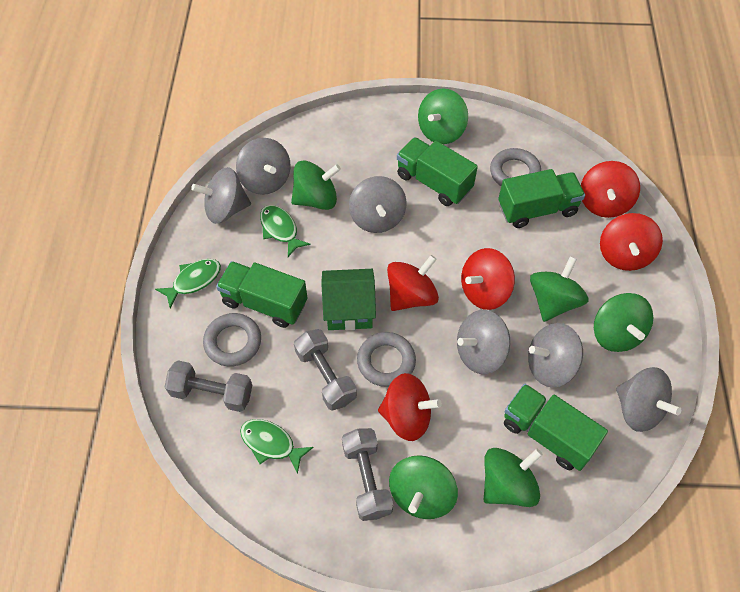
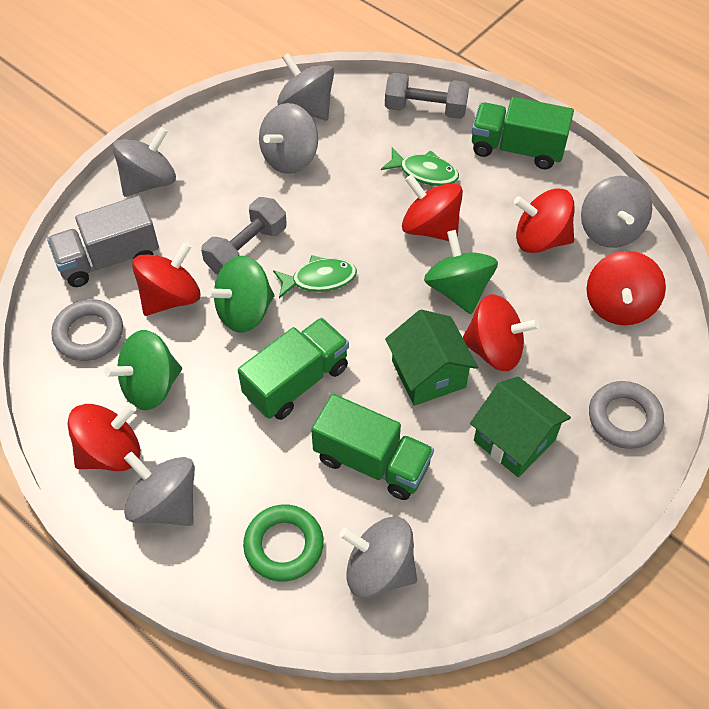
green fish: 3 -> 2
green house: 1 -> 2
green ring: 0 -> 1
green spinning top: 6 -> 3
green truck: 4 -> 3
grey dumbbell: 3 -> 2
grey ring: 3 -> 2
grey truck: 0 -> 1
red spinning top: 5 -> 6

